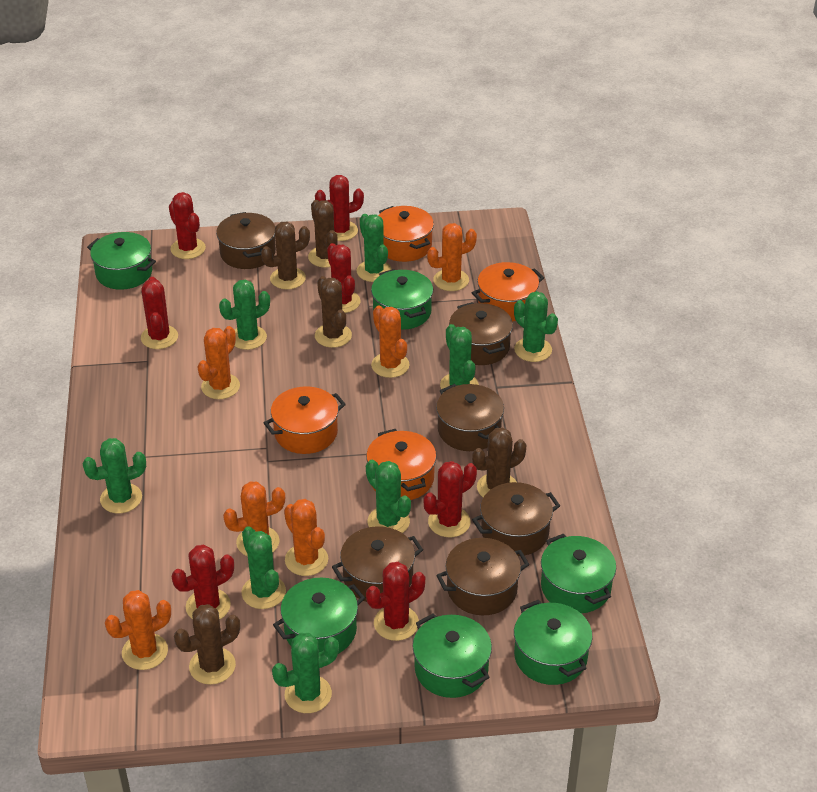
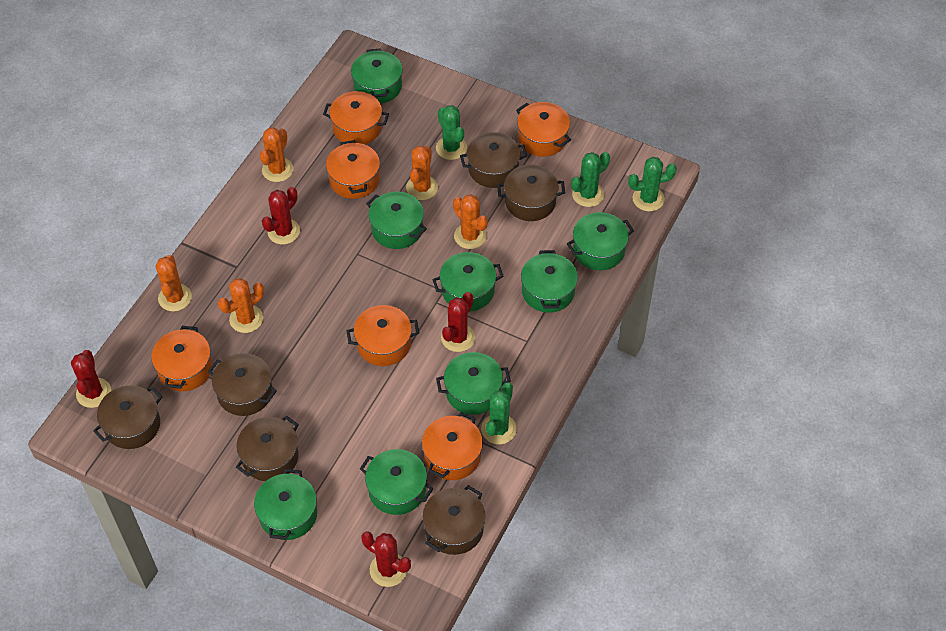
brown cactus: 5 -> 0
green cactus: 8 -> 4
green pot: 6 -> 8
orange cactus: 6 -> 5
orange pot: 4 -> 6
red cactus: 7 -> 4

